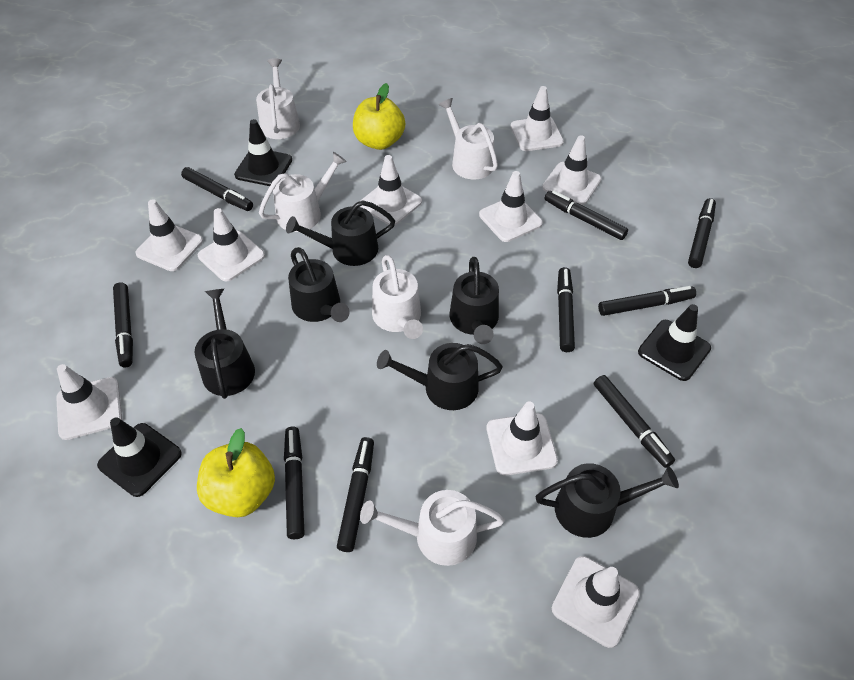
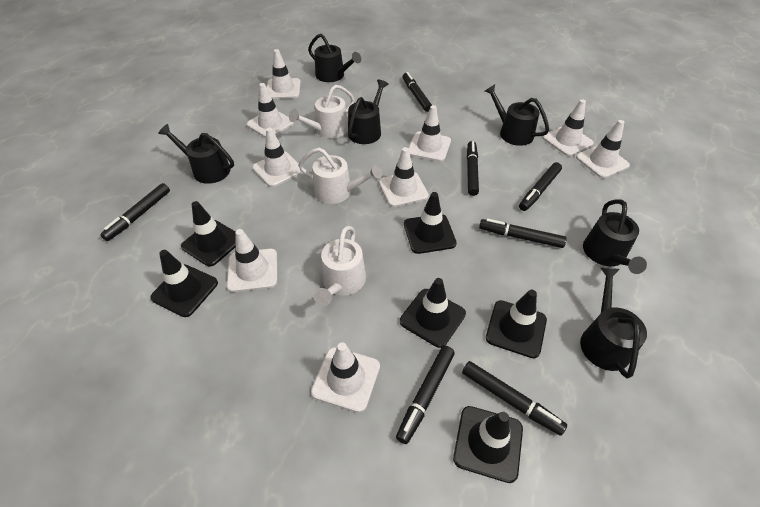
black marker: 9 -> 7
black traffic cone: 3 -> 6
white watering can: 5 -> 3
yellow apple: 2 -> 0

